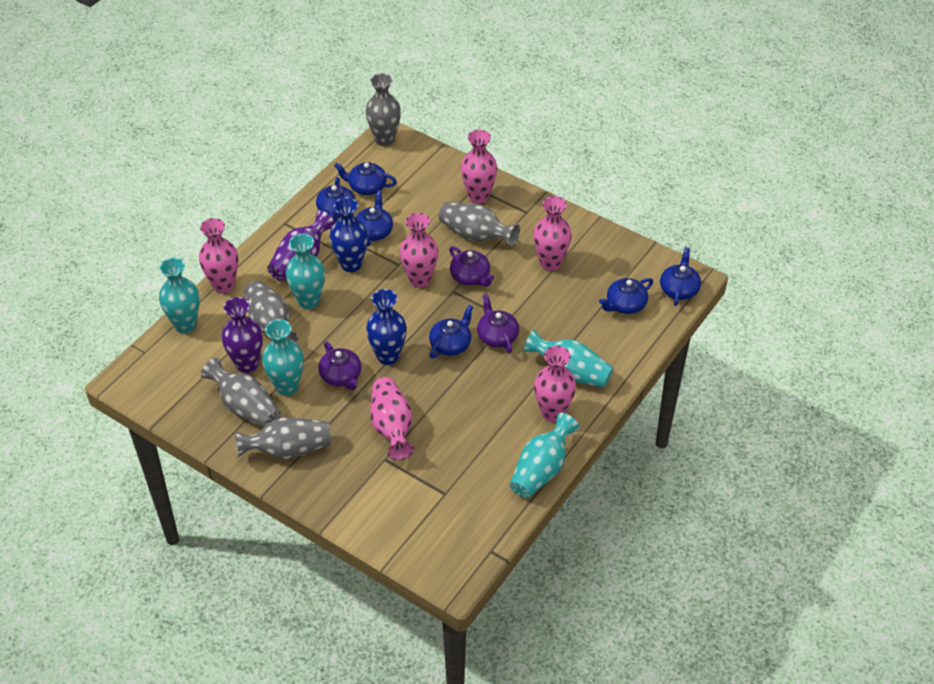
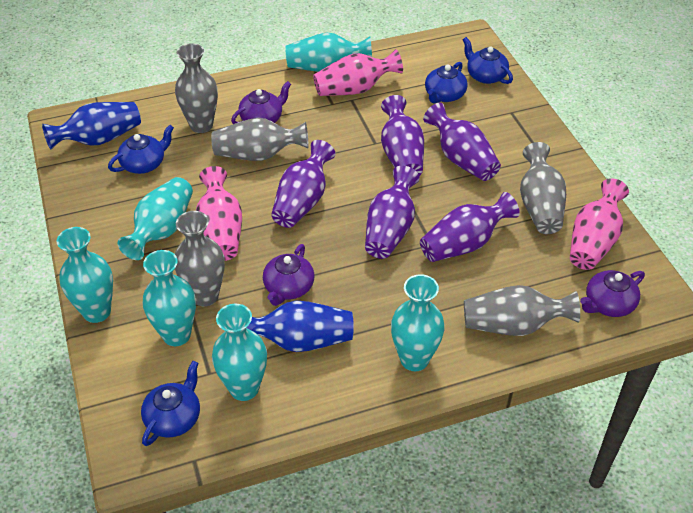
blue teapot: 6 -> 4
pink vase: 6 -> 3
purple vase: 2 -> 5
turquoise vase: 5 -> 6

